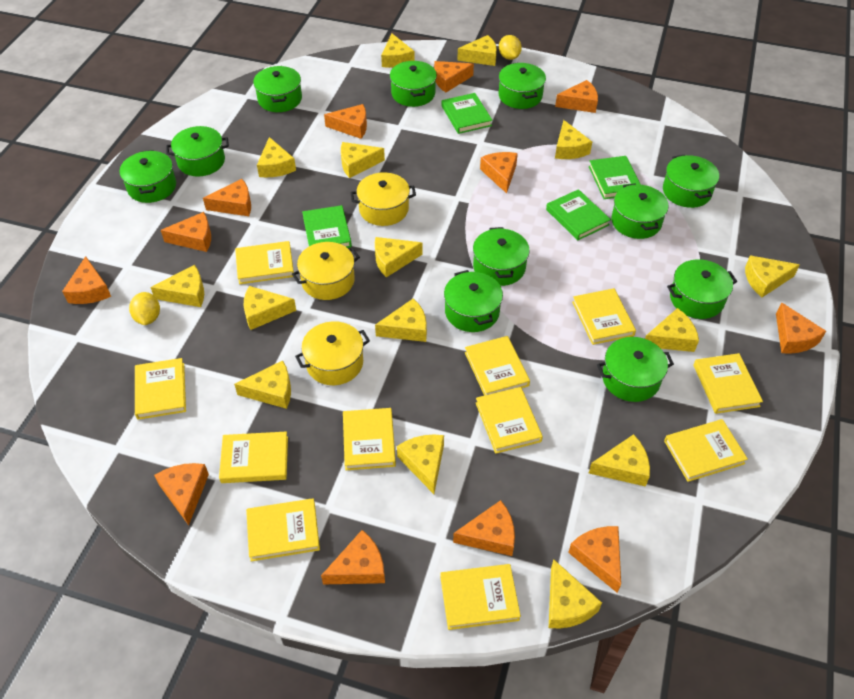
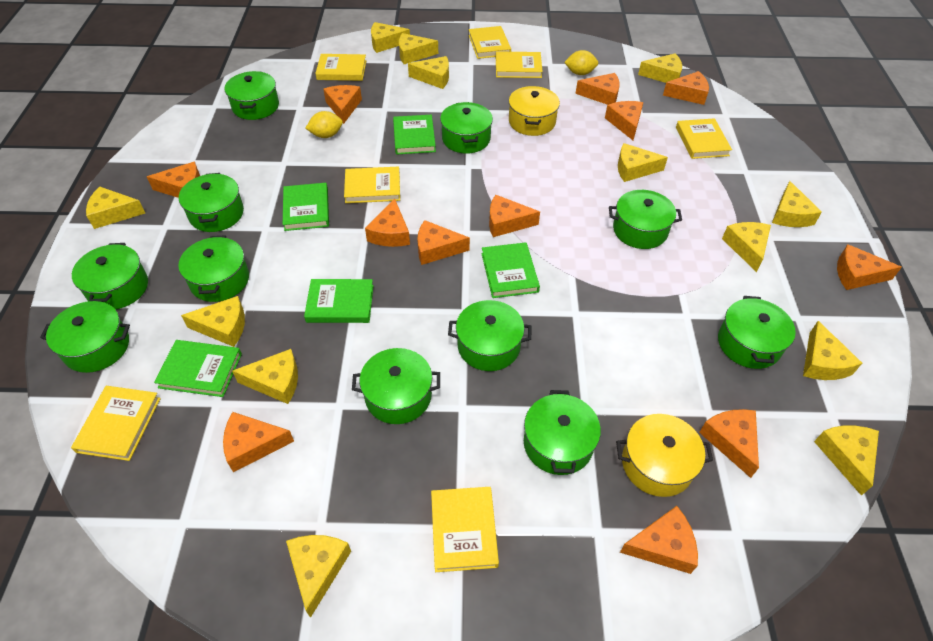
green book: 4 -> 5
yellow book: 11 -> 7
yellow cheese: 15 -> 13
yellow pot: 3 -> 2

